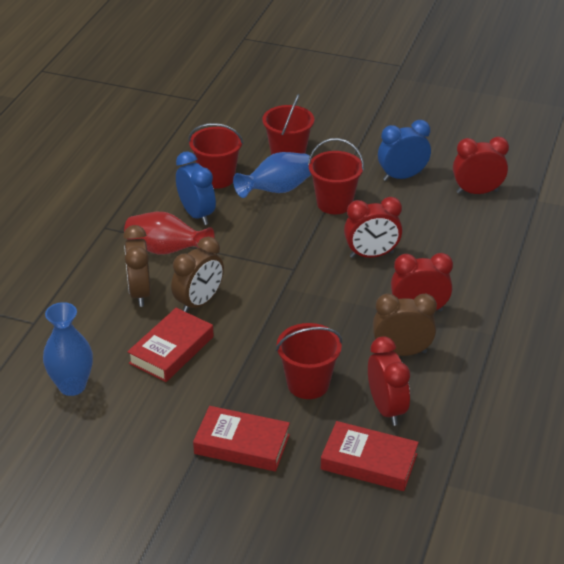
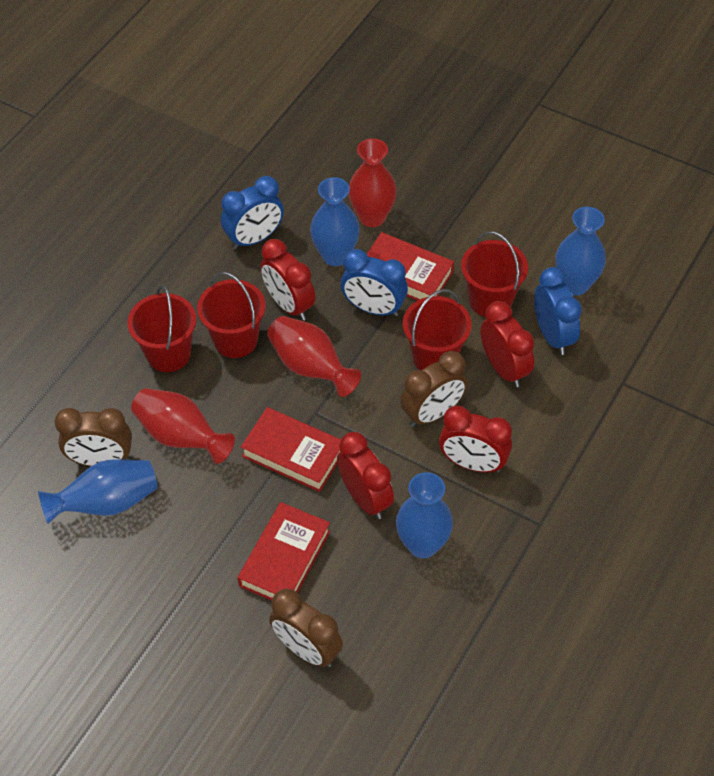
blue clock: 2 -> 3
blue vase: 2 -> 4
red vase: 1 -> 3

